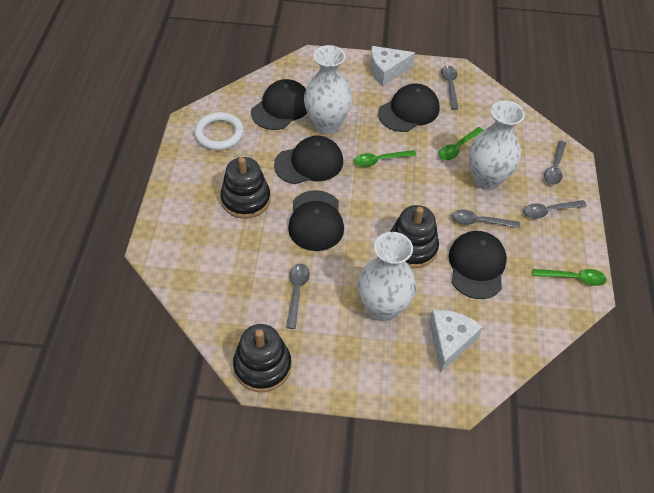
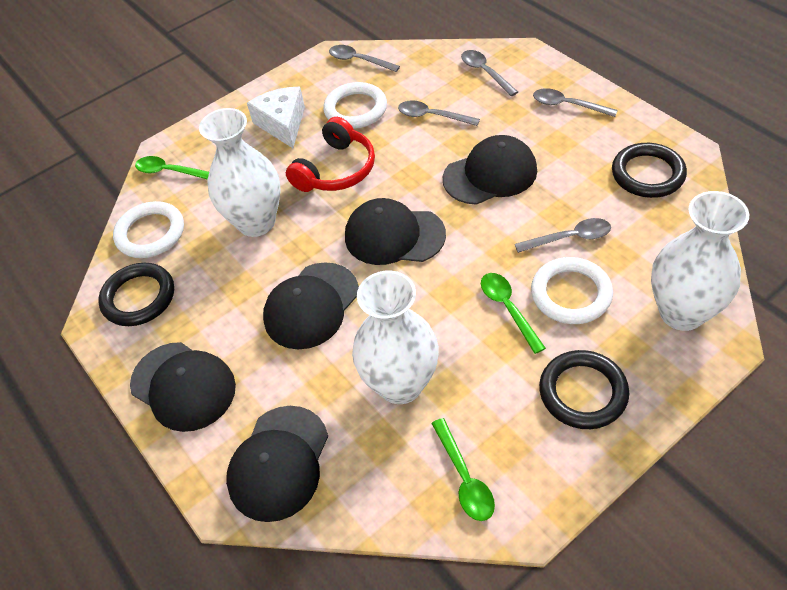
black ring: 0 -> 3
black stacking toy: 3 -> 0
red headphones: 0 -> 1
white cheese: 2 -> 1
white ring: 1 -> 3

